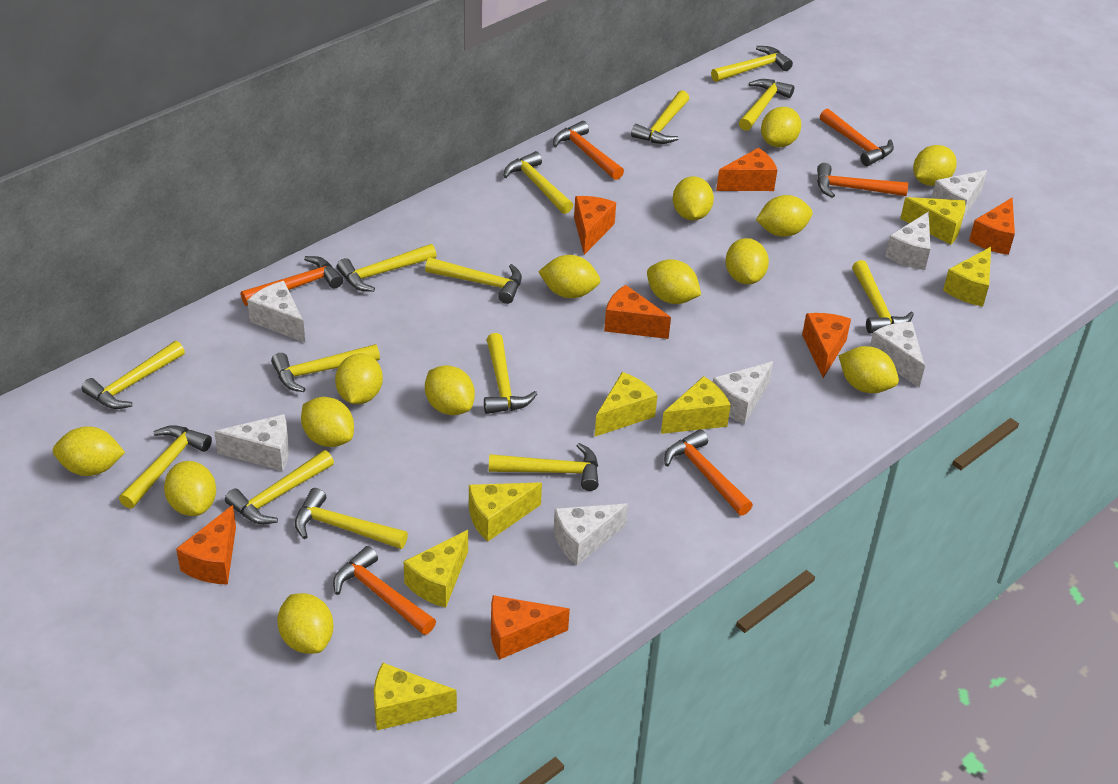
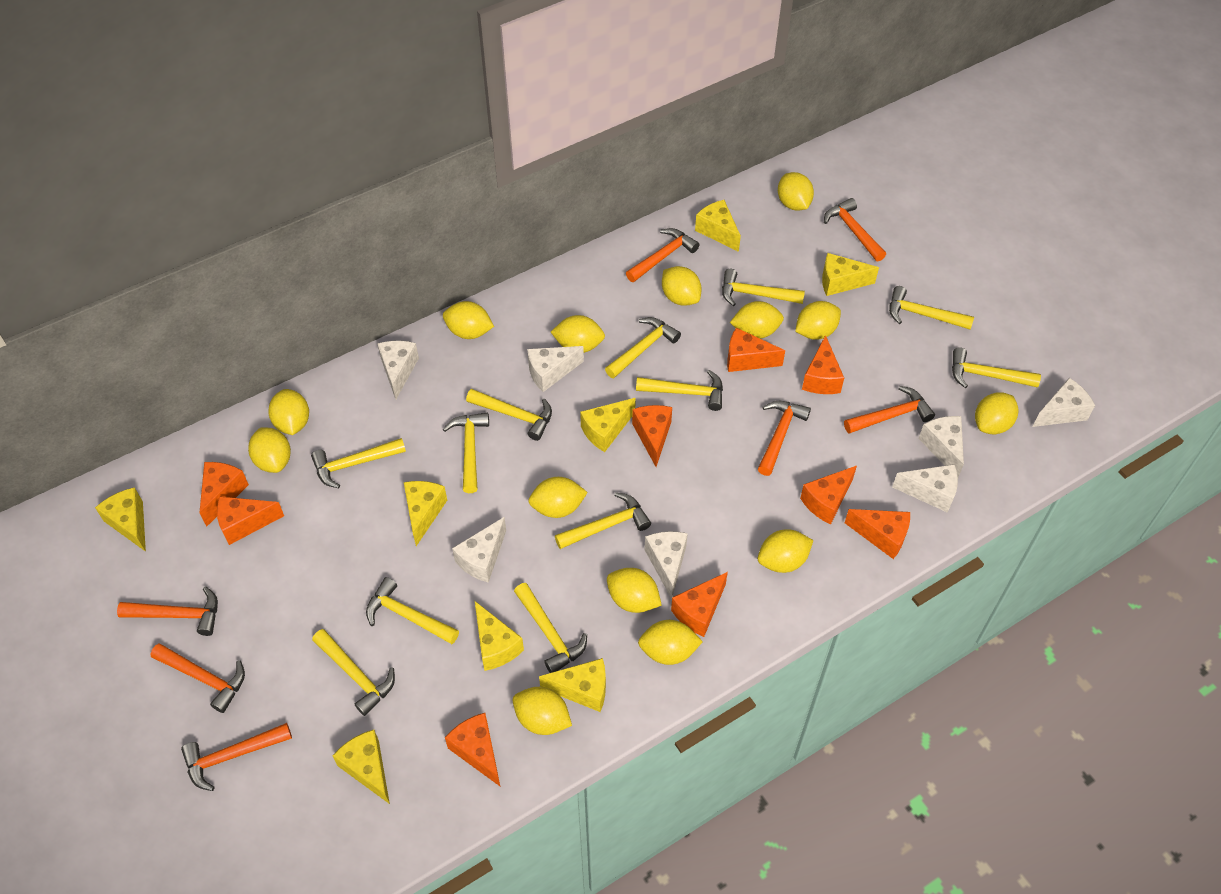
orange cheese: 7 -> 9
orange hammer: 6 -> 7
yellow cheese: 7 -> 8
yellow hammer: 14 -> 12

